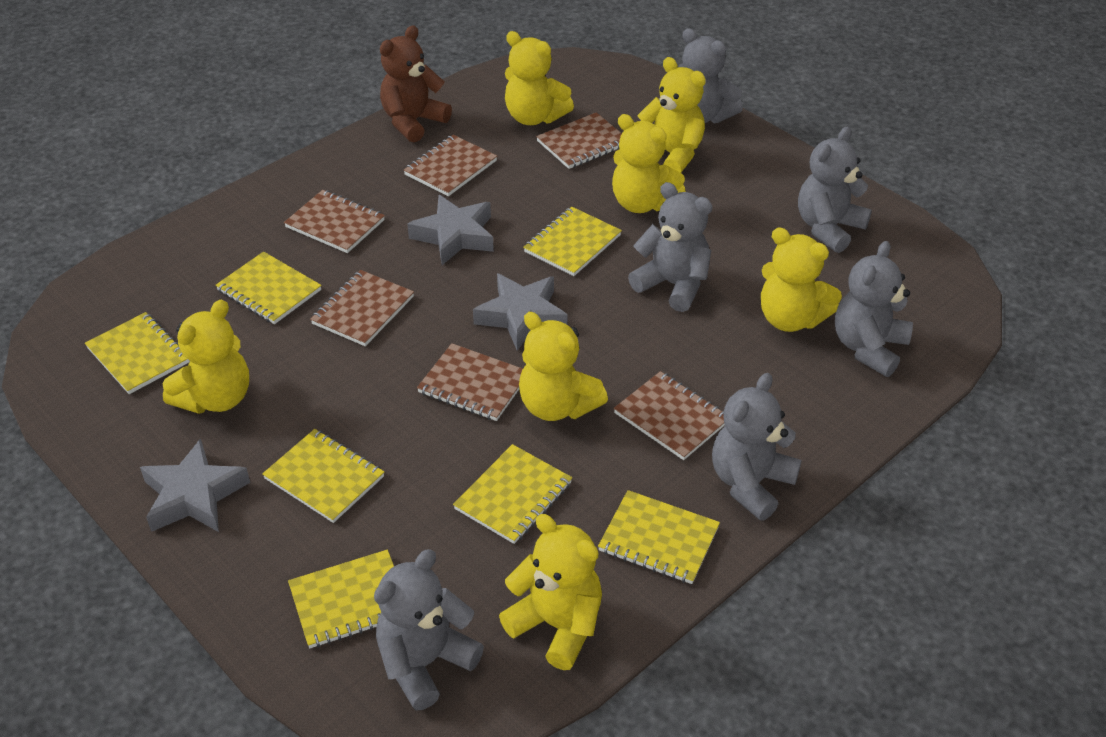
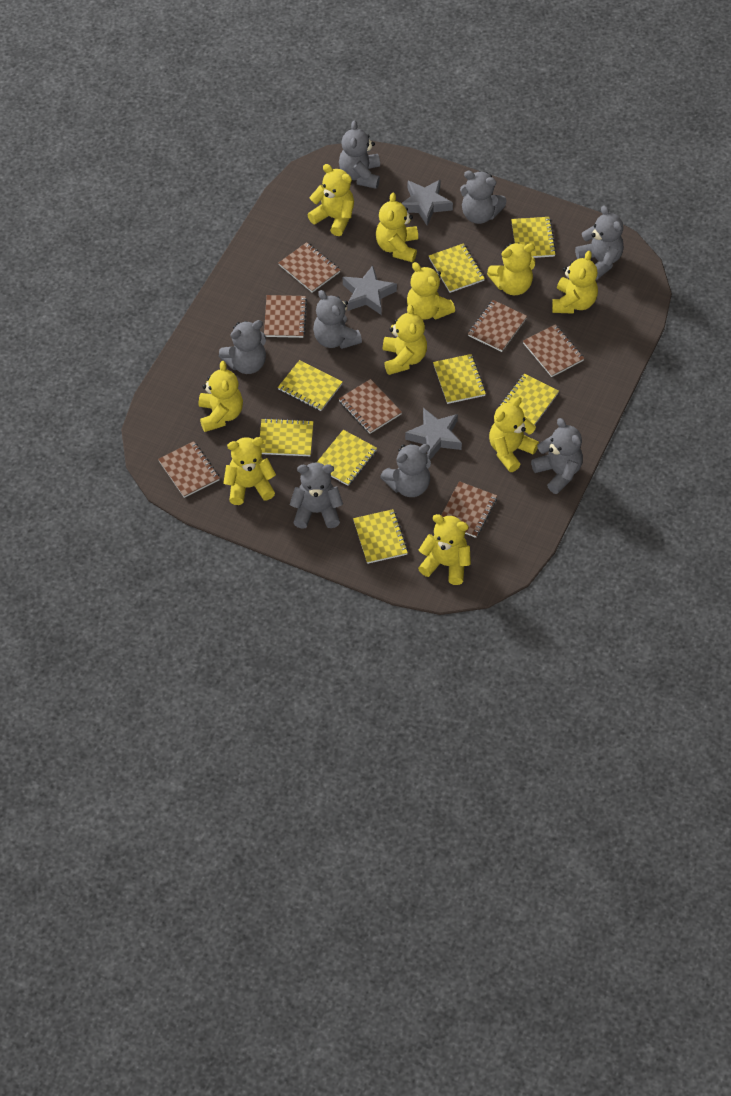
brown notebook: 6 -> 7
brown teddy bear: 1 -> 0
grey teddy bear: 6 -> 8
yellow notebook: 7 -> 8
yellow teddy bear: 7 -> 10

